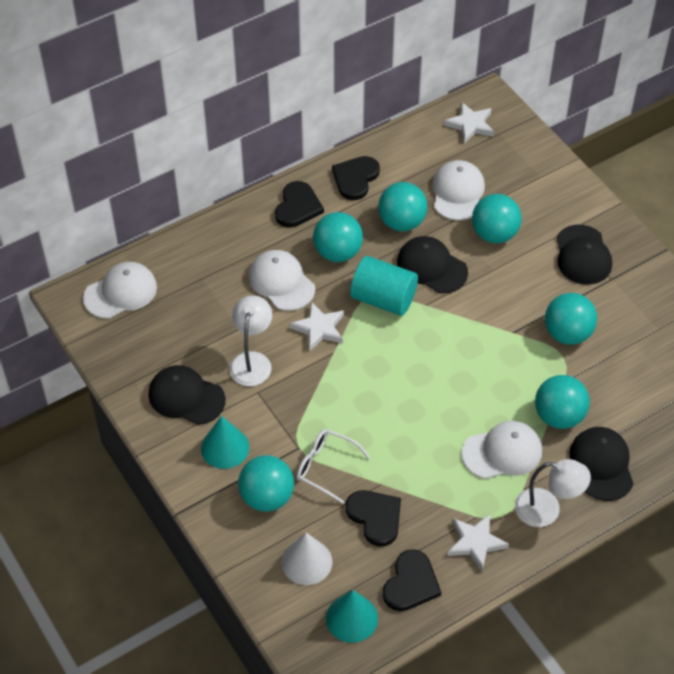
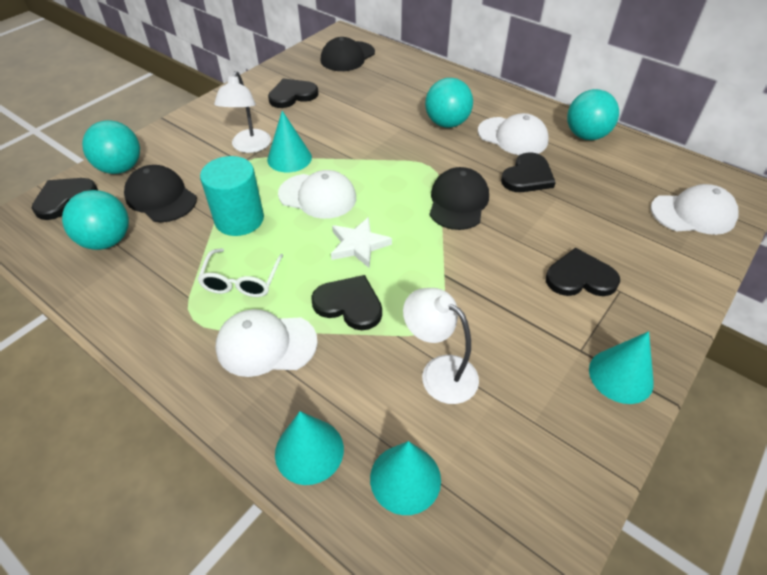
black cap: 4 -> 3
black heart: 4 -> 5
turquoise ball: 6 -> 4
turquoise cone: 2 -> 4
white cone: 1 -> 0
white star: 3 -> 1

